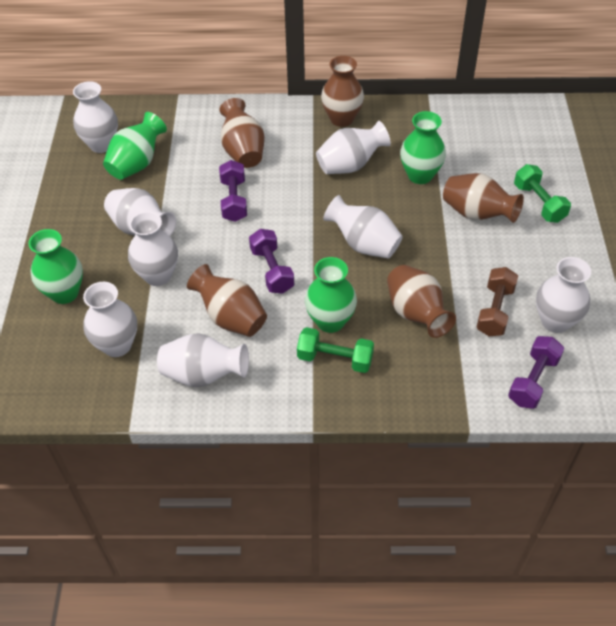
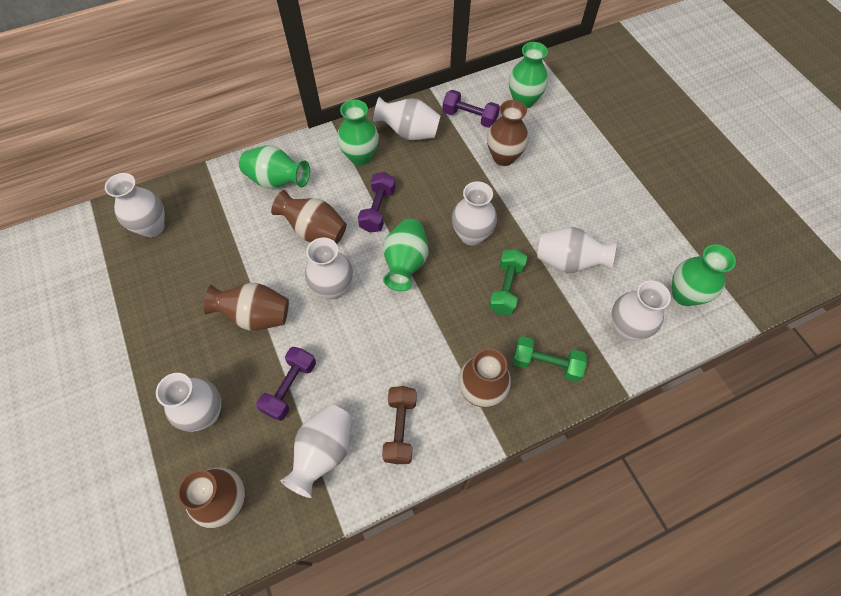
green vase: 4 -> 5

